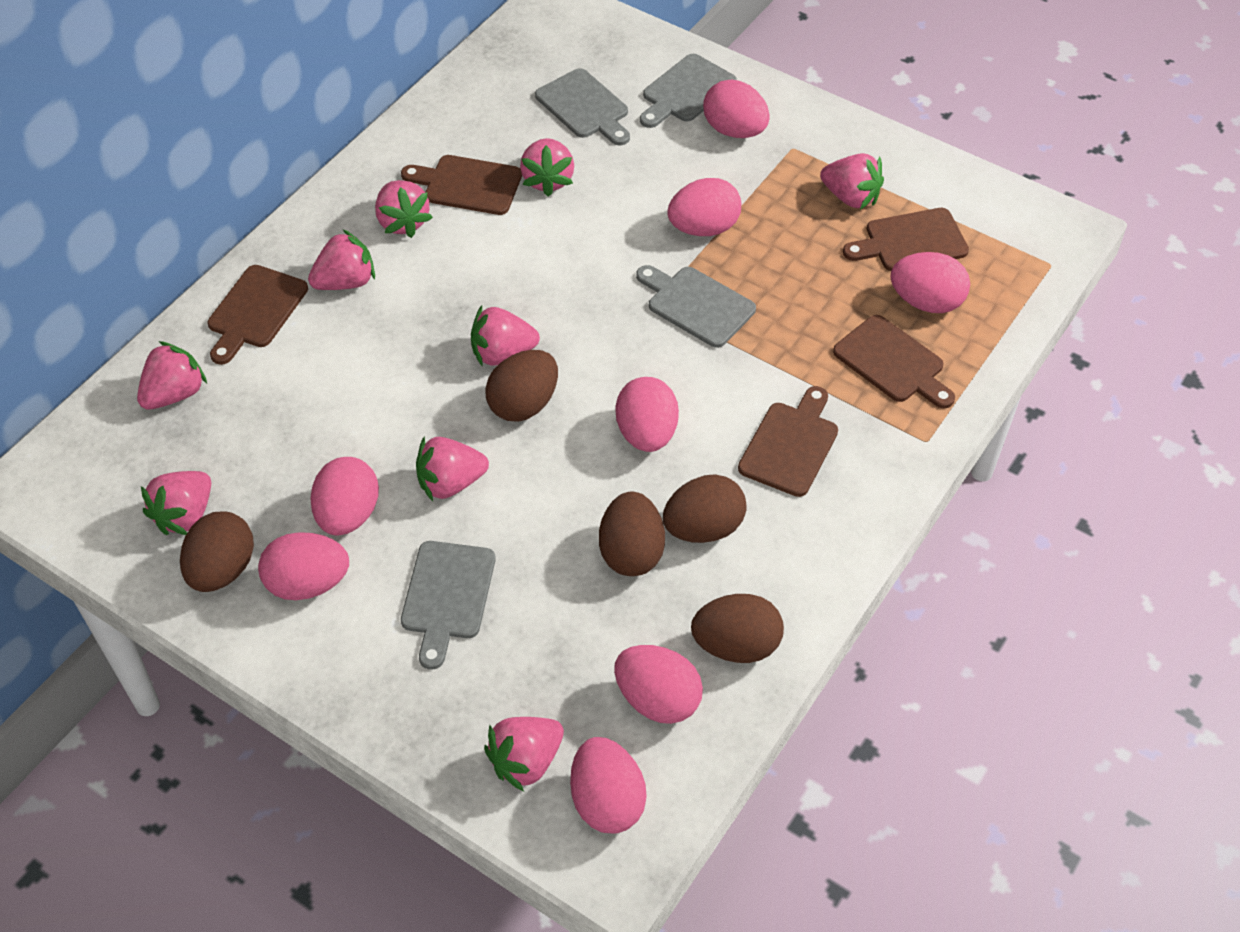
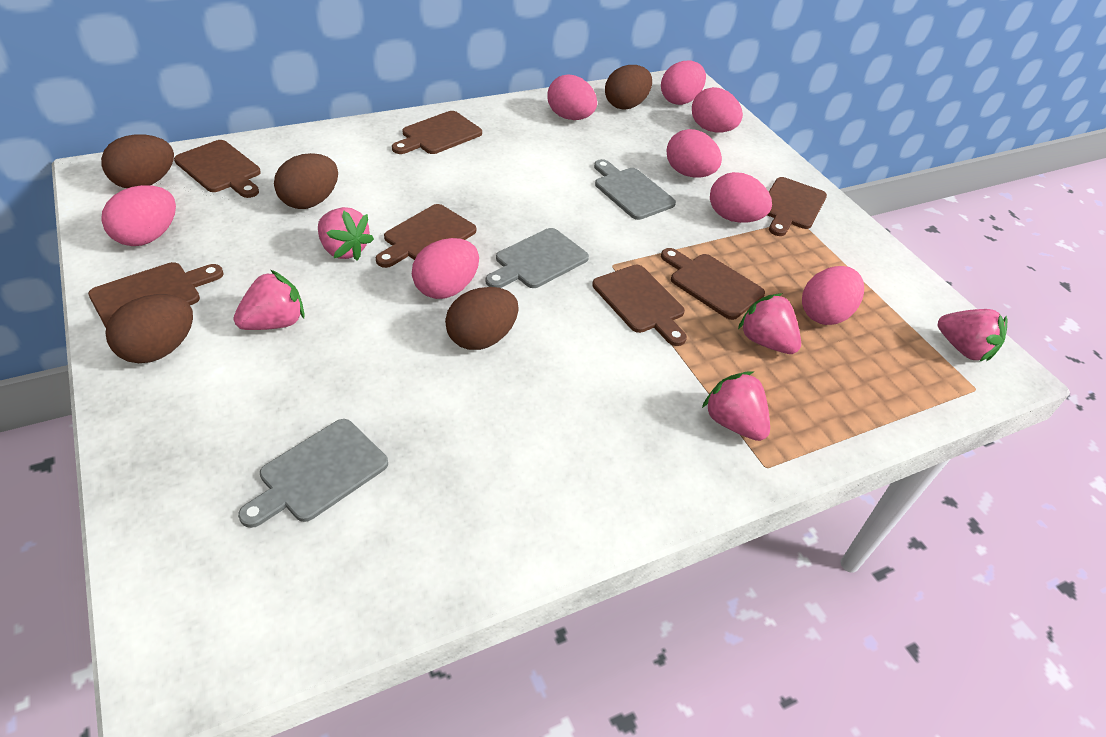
brown cutting board: 5 -> 7
grey cutting board: 4 -> 3
pink strawberry: 9 -> 5

